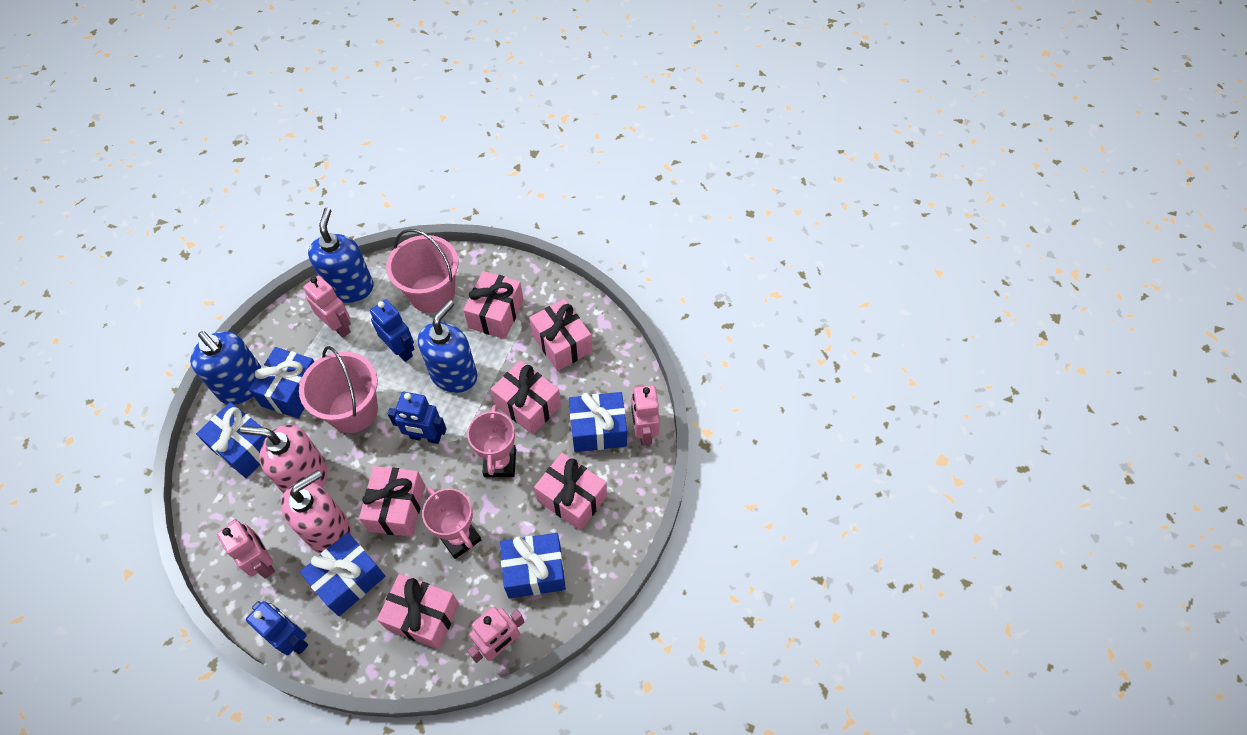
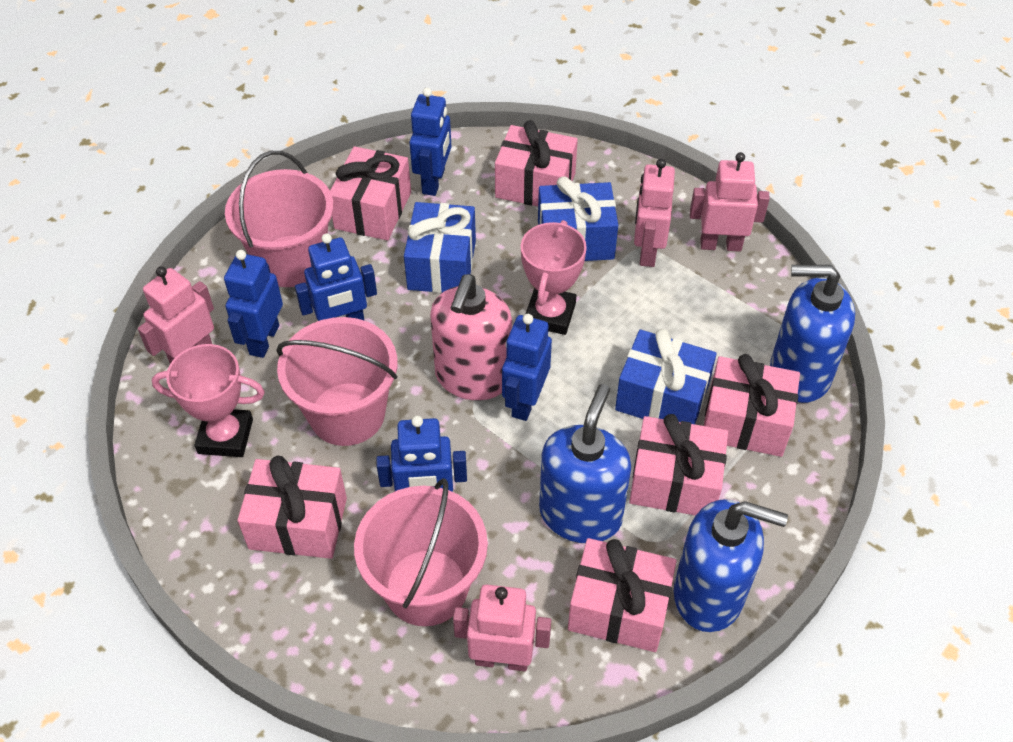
blue gift: 5 -> 3
blue robot: 3 -> 5
pink bucket: 2 -> 3
pink soap dispenser: 2 -> 1

